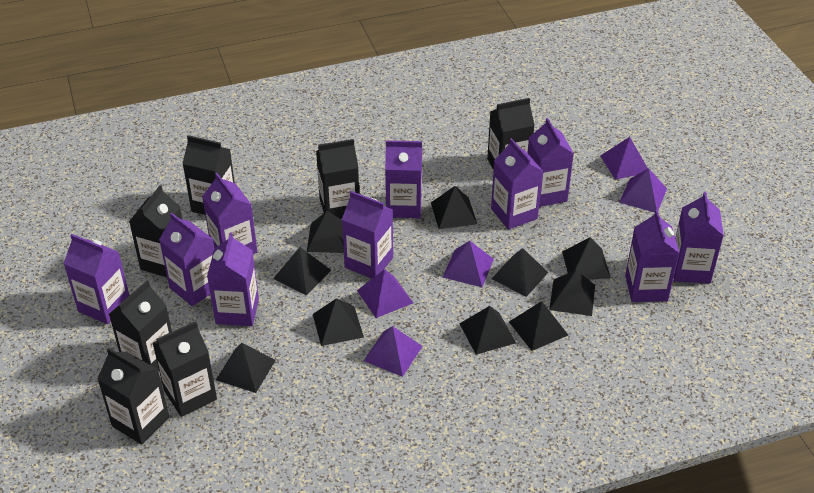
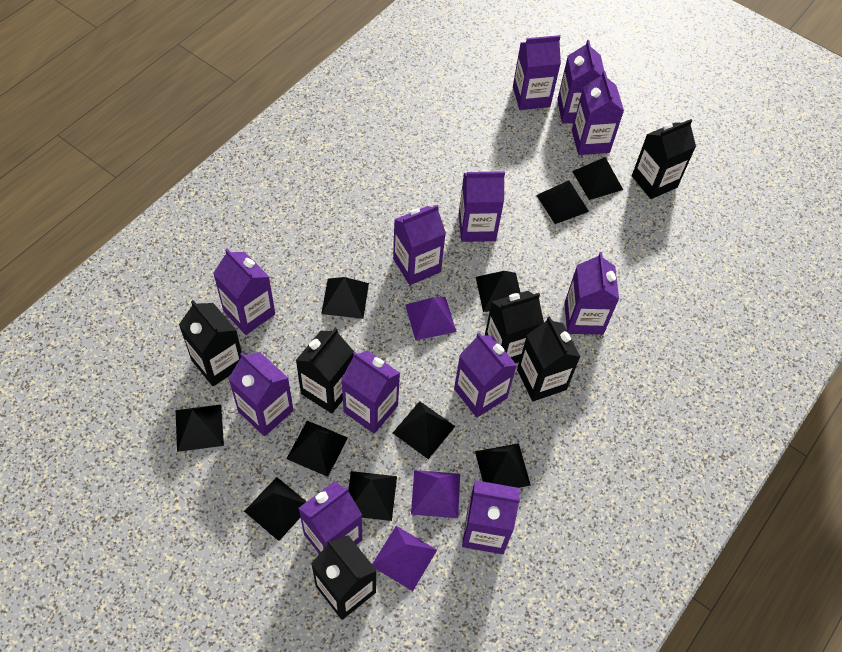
black carton: 7 -> 6
purple carton: 10 -> 12
purple pyramid: 5 -> 3

